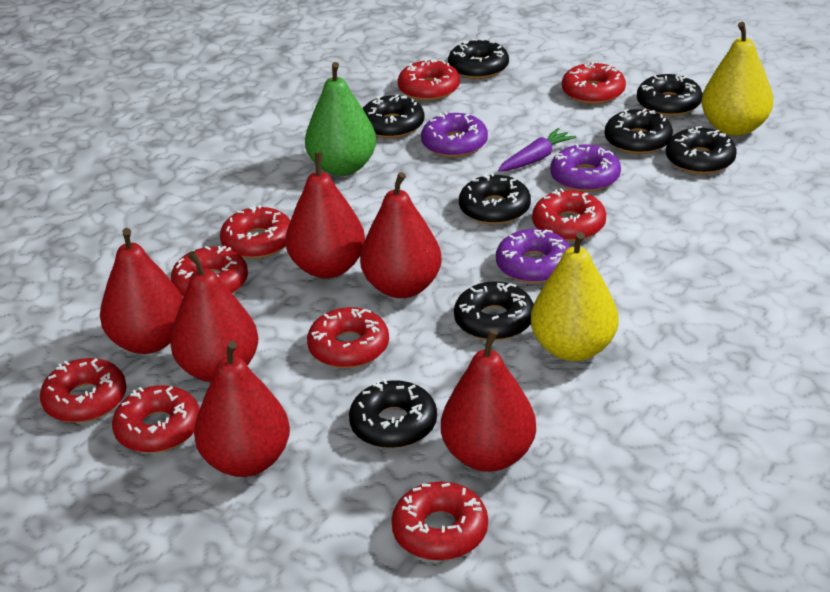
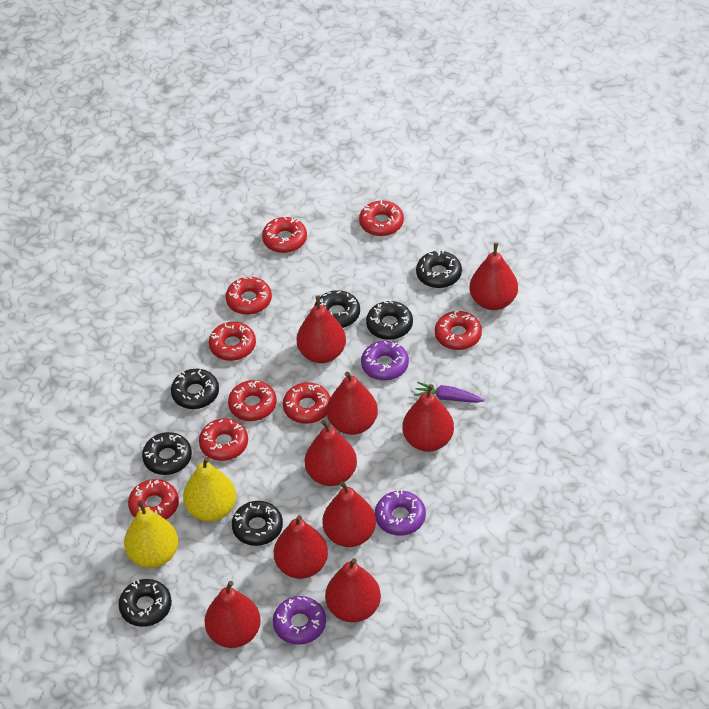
black donut: 8 -> 7
green pear: 1 -> 0
red pear: 6 -> 9

